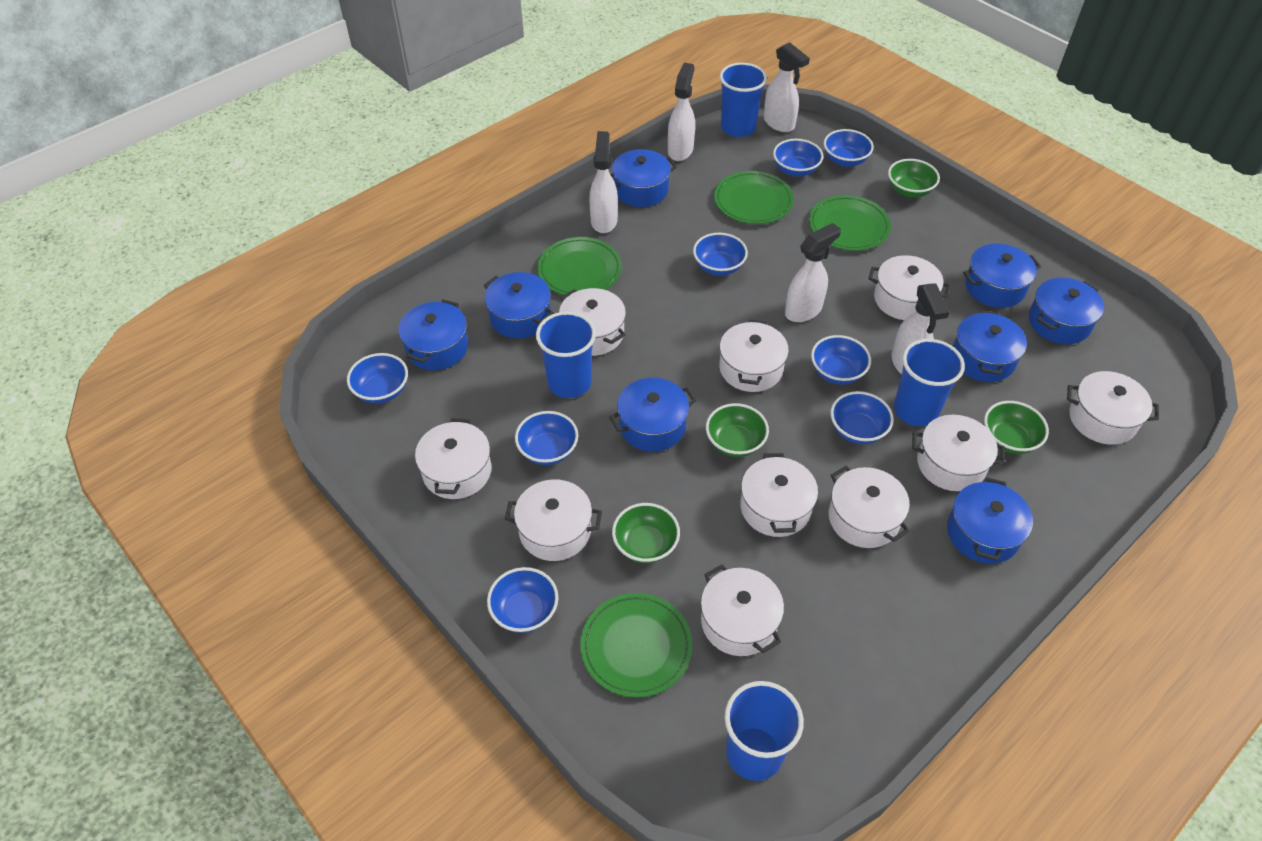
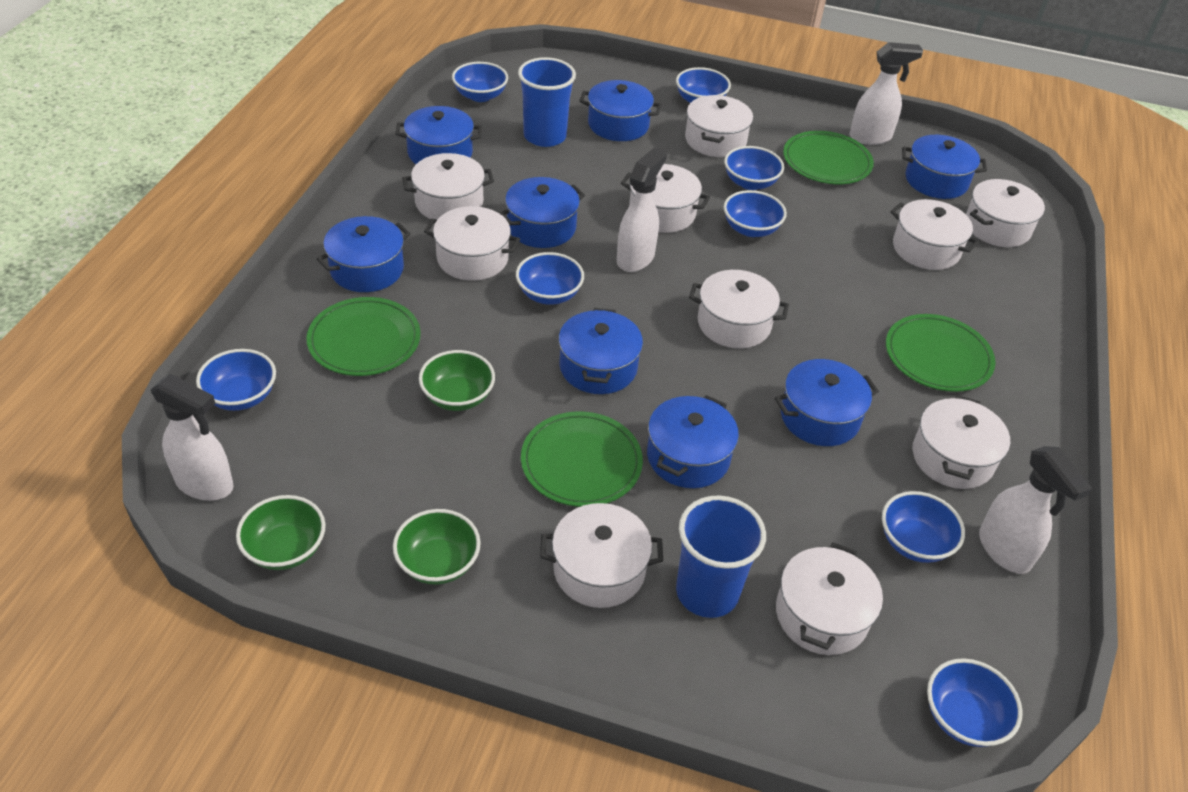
blue cup: 4 -> 2
green bowl: 4 -> 3
white spray bottle: 5 -> 4

